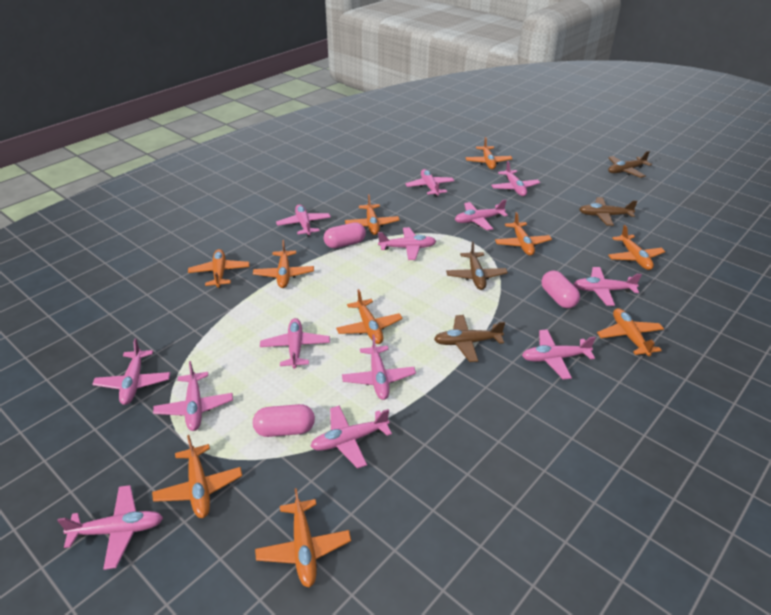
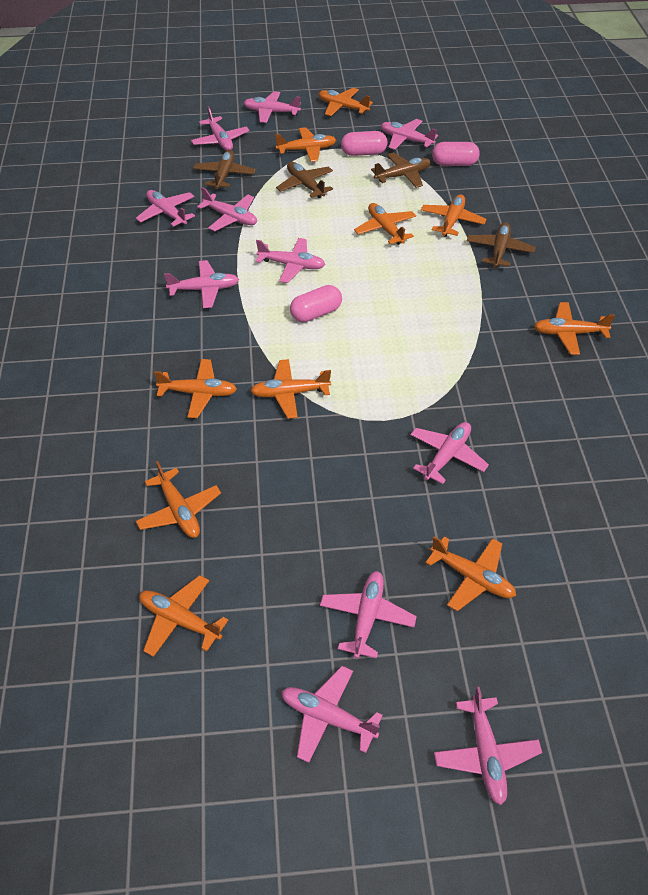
pink plane: 13 -> 11

